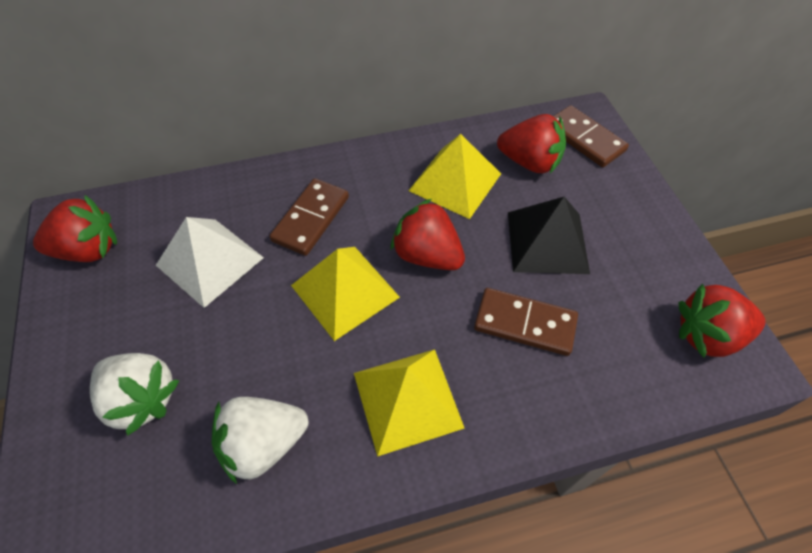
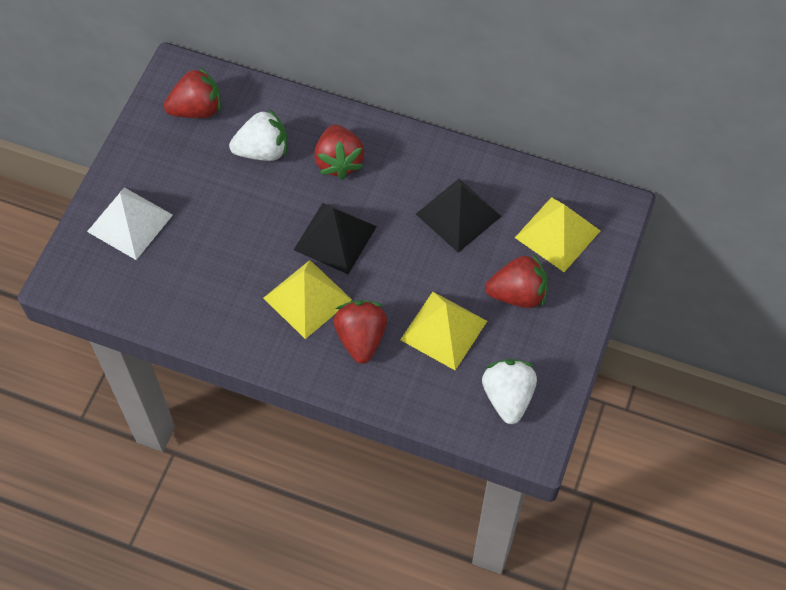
black pyramid: 1 -> 2
brown domino: 3 -> 0

